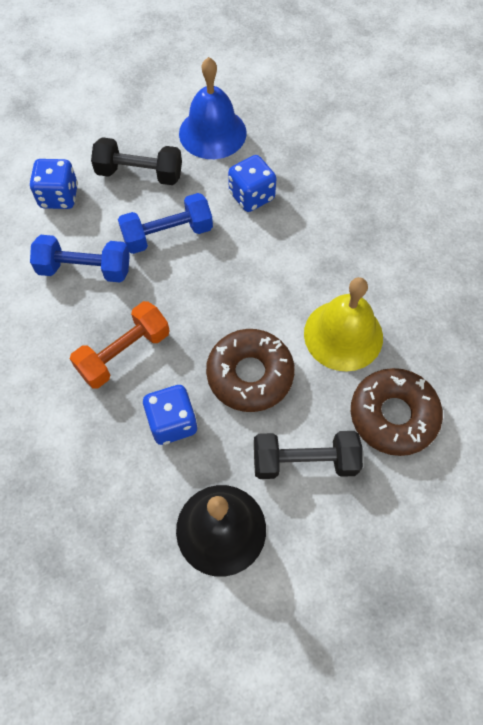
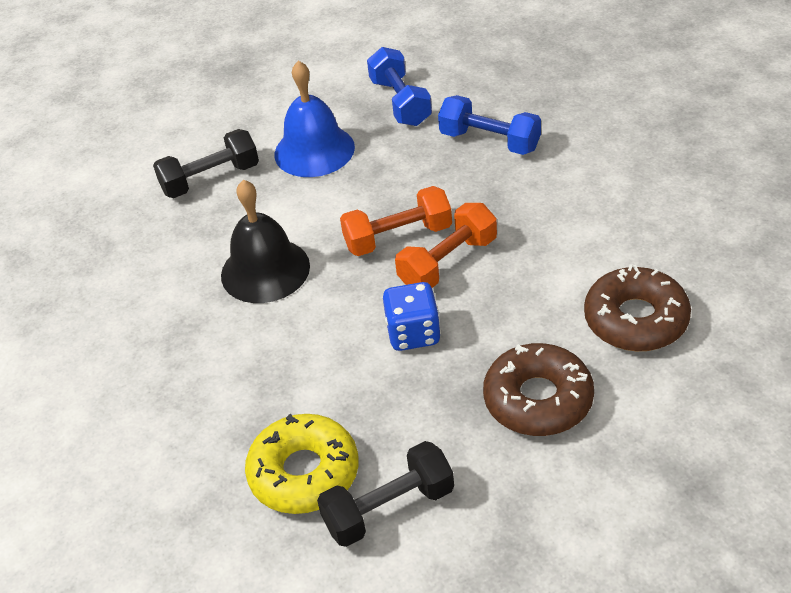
blue dice: 3 -> 1
orange dumbbell: 1 -> 2
yellow bell: 1 -> 0
yellow donut: 0 -> 1

